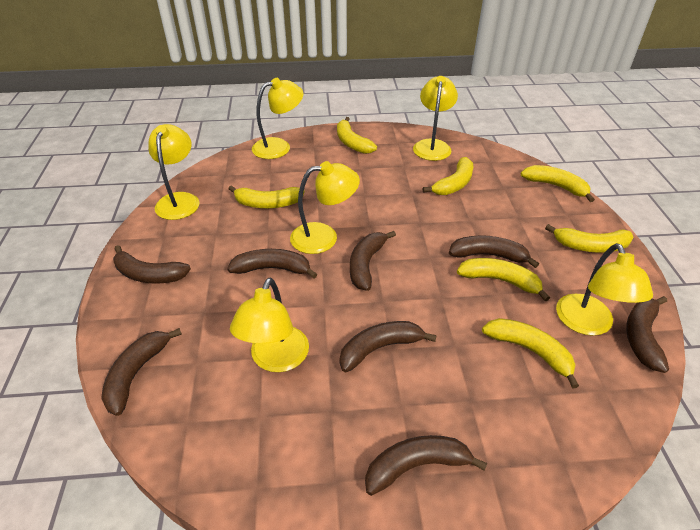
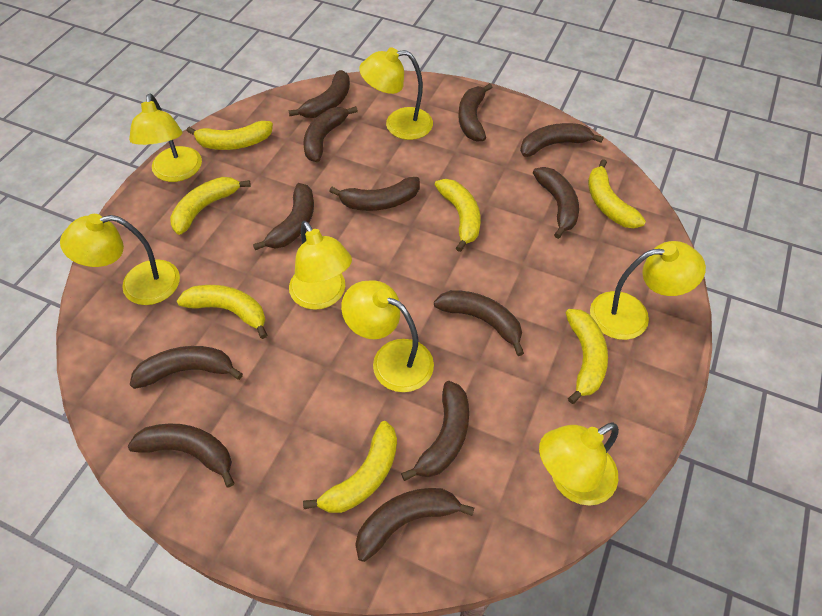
brown banana: 8 -> 12
yellow lamp: 6 -> 7

